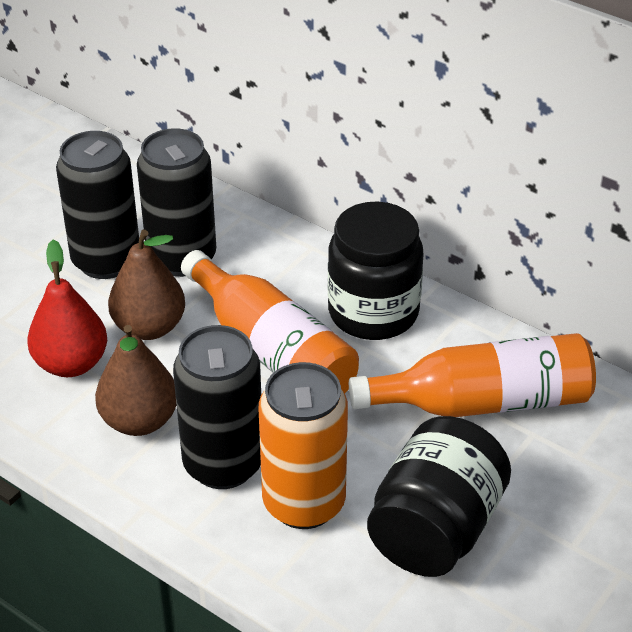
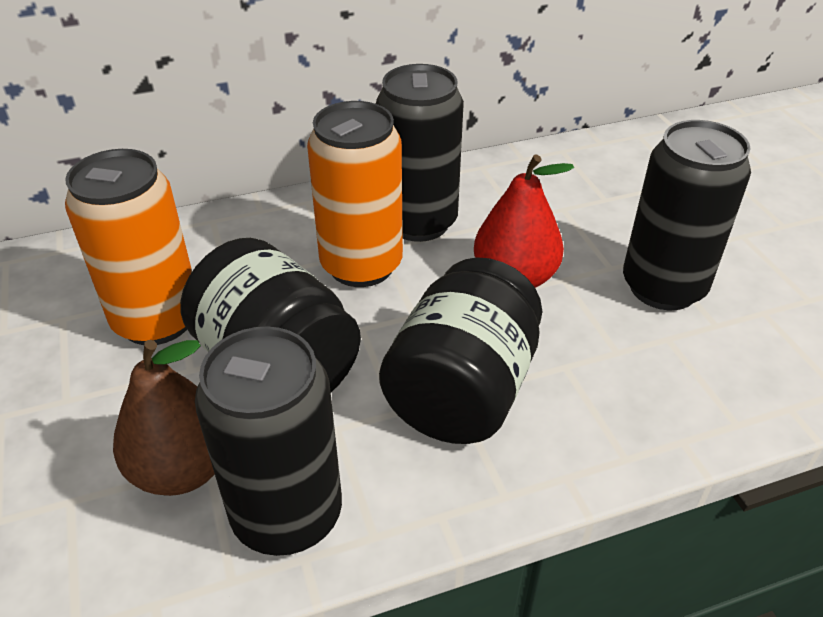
brown pear: 2 -> 1
orange bottle: 2 -> 0
orange can: 1 -> 2

